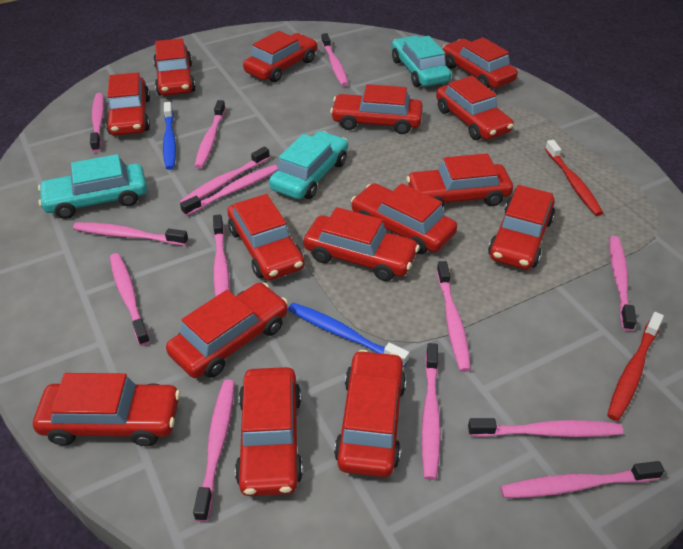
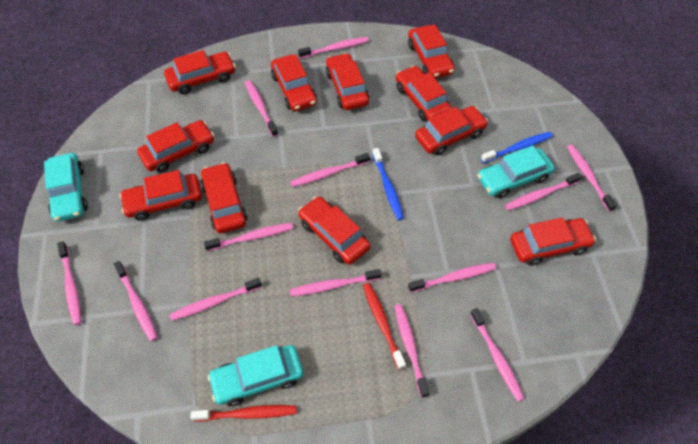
pink toothbrush: 14 -> 13
red car: 15 -> 11

